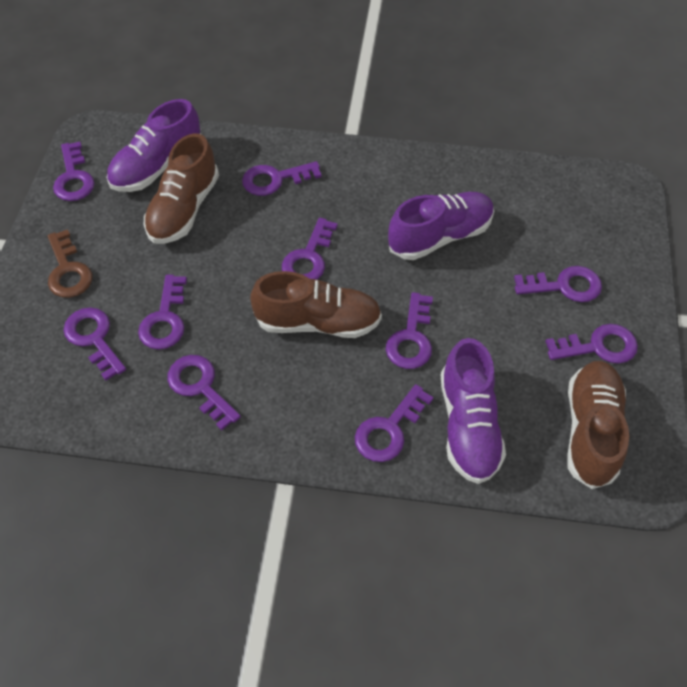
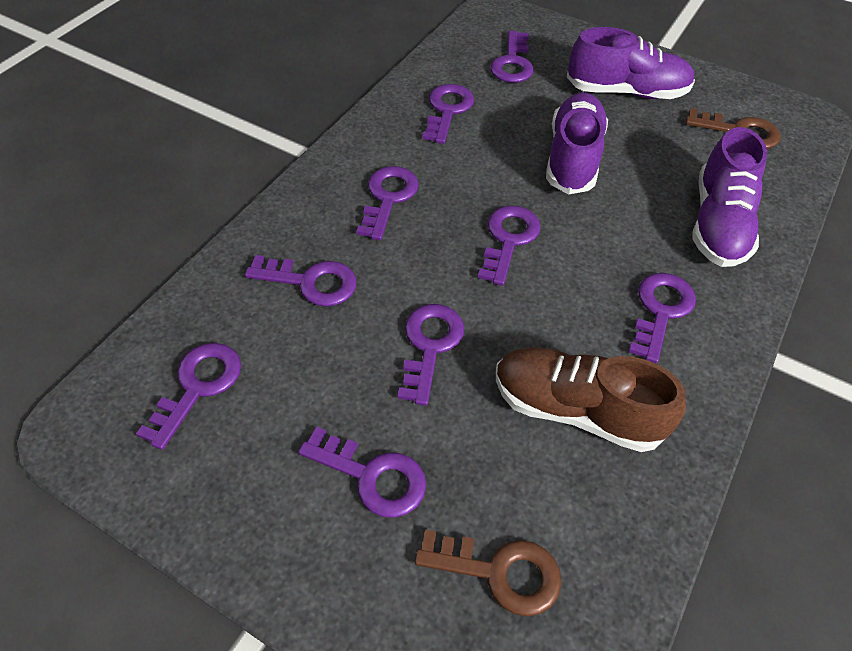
brown key: 1 -> 2
brown shoe: 3 -> 1
purple key: 10 -> 9

